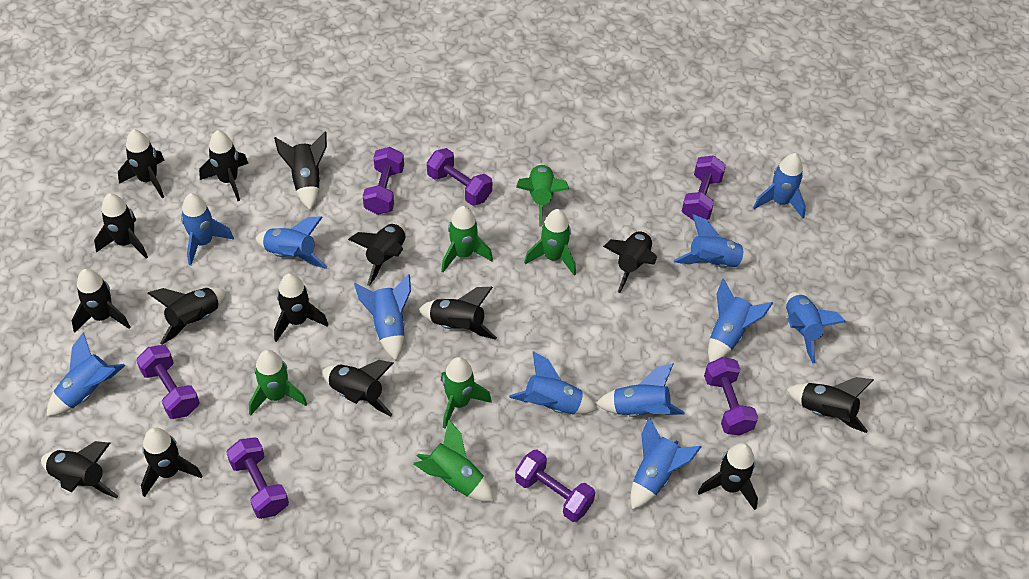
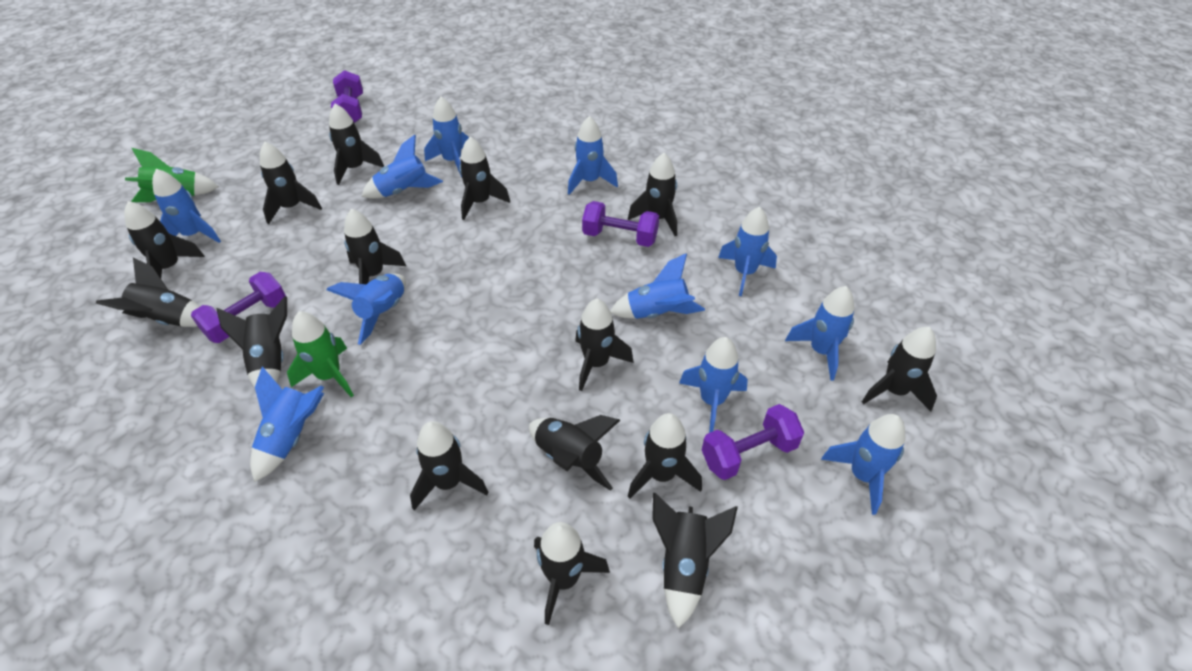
green rocket: 6 -> 2
purple dumbbell: 7 -> 4

